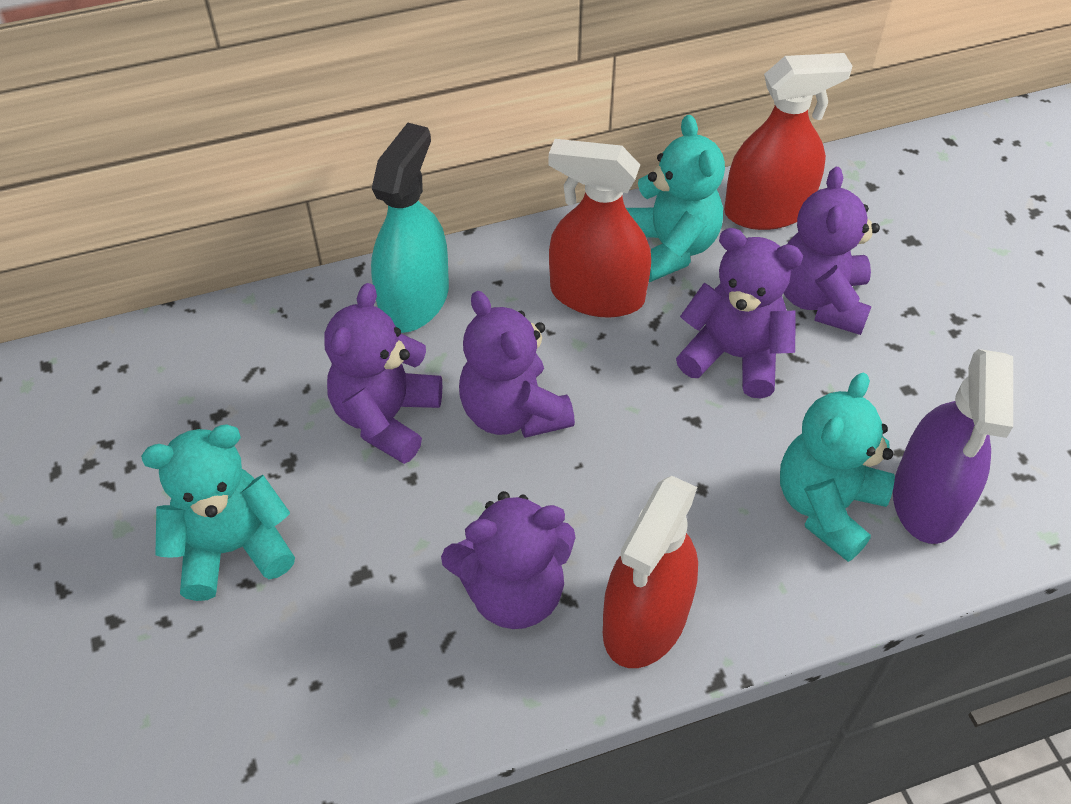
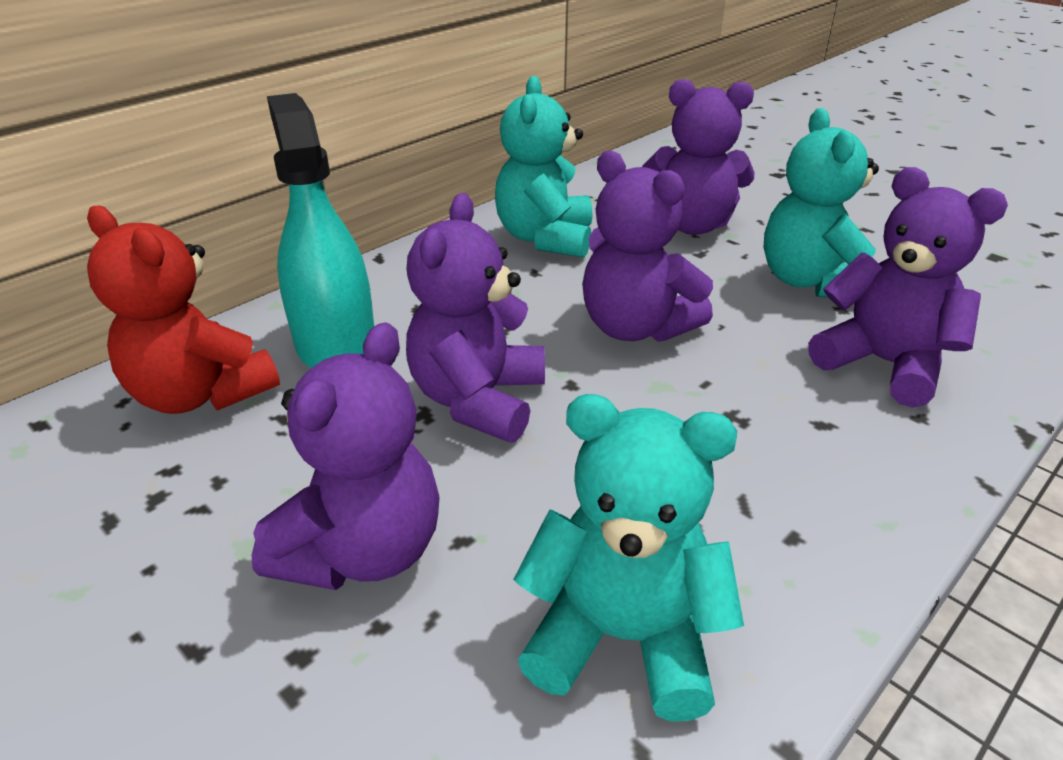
purple spray bottle: 1 -> 0
red spray bottle: 3 -> 0
red teddy bear: 0 -> 1

